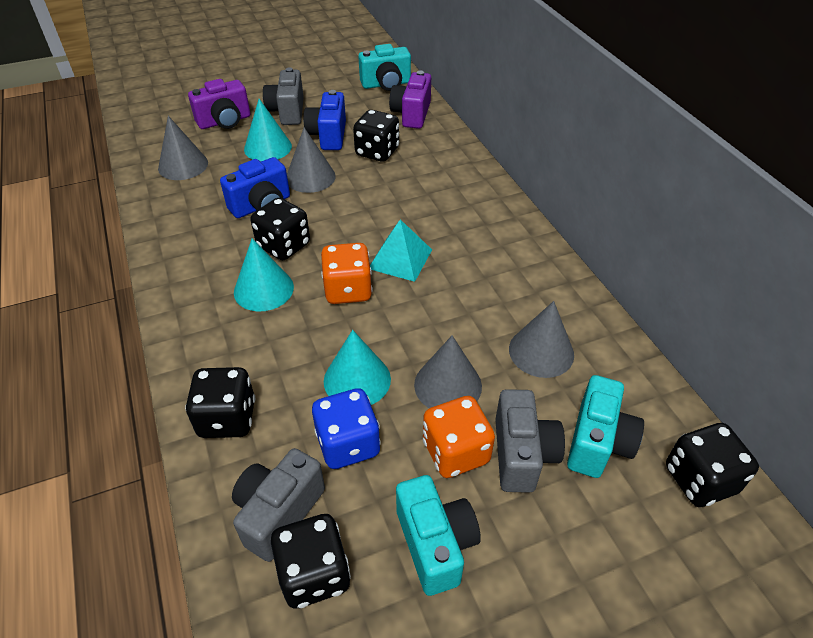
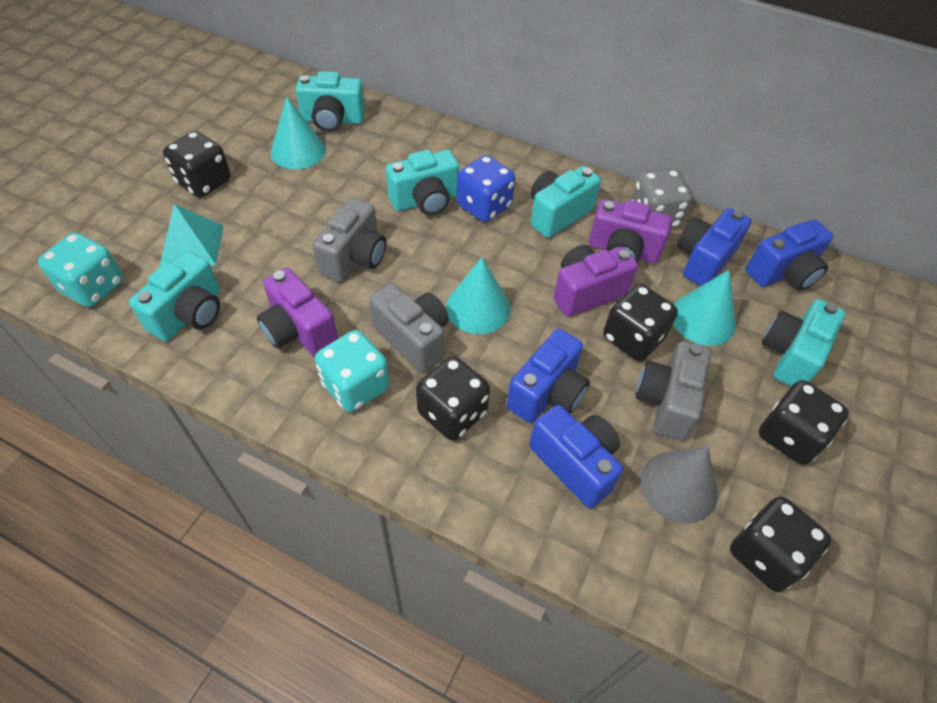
blue camera: 2 -> 4
grey cone: 4 -> 1
grey dice: 0 -> 1
orange dice: 2 -> 0
purple camera: 2 -> 3
turquoise camera: 3 -> 5
turquoise dice: 0 -> 2

